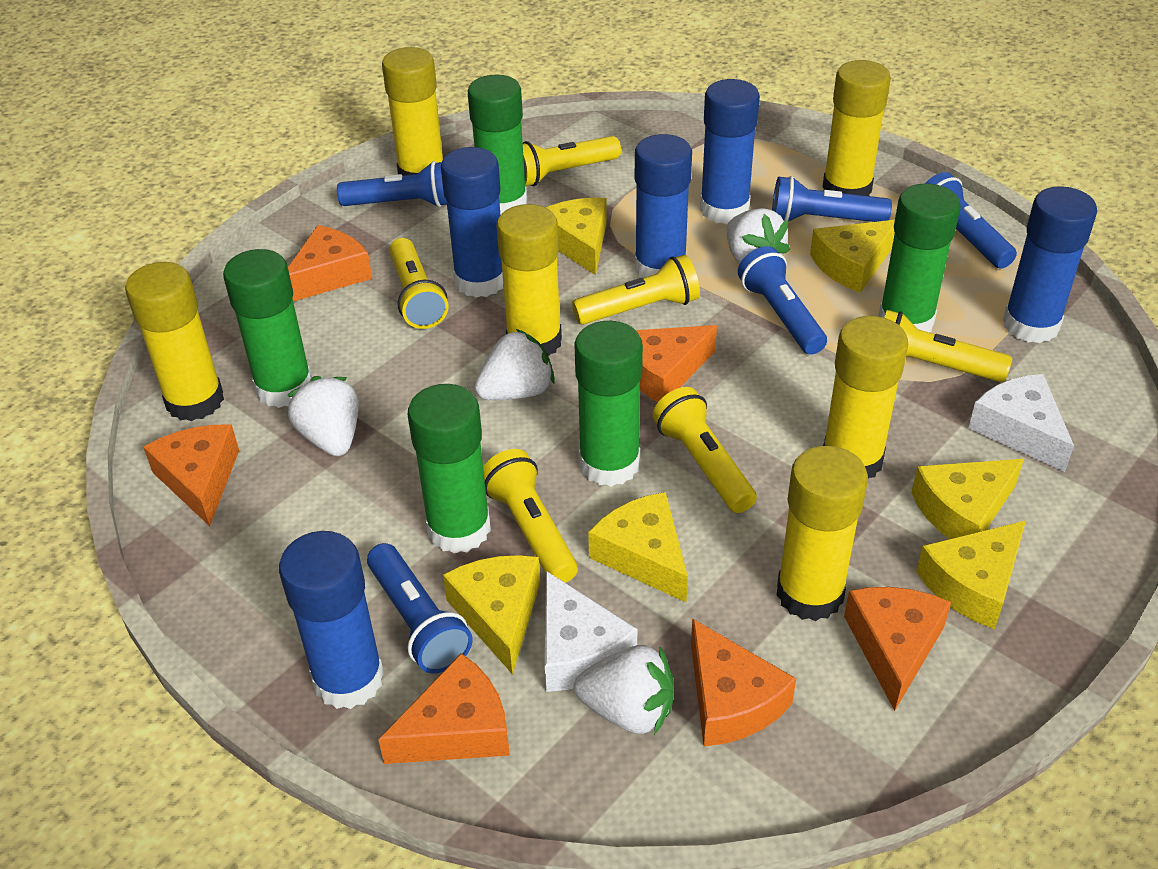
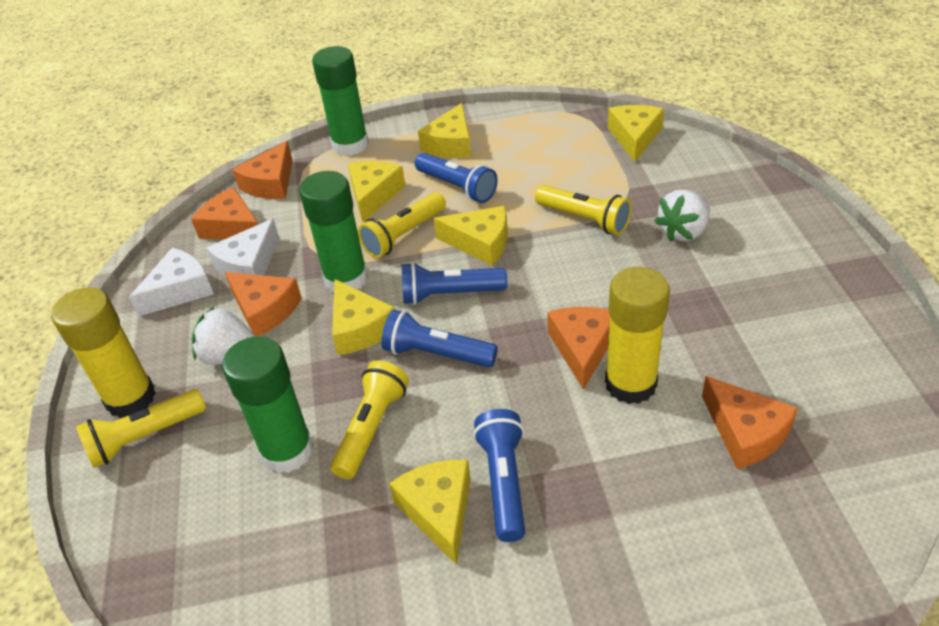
blue flashlight: 5 -> 4
blue glue stick: 5 -> 0
green glue stick: 5 -> 3
orange cheese: 6 -> 5
white strawberry: 4 -> 2
yellow flashlight: 6 -> 4
yellow glue stick: 6 -> 2

